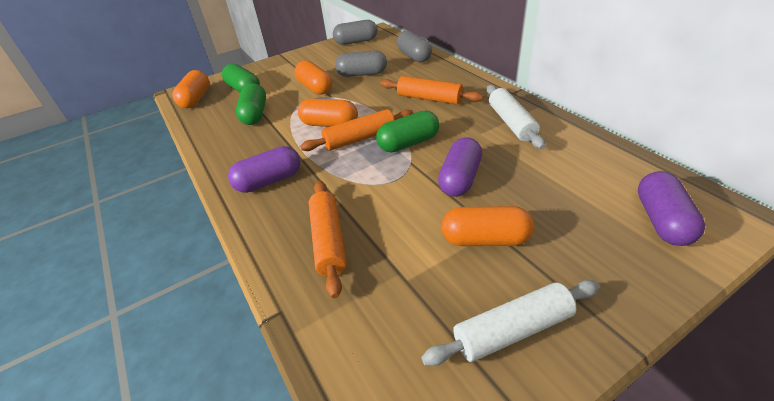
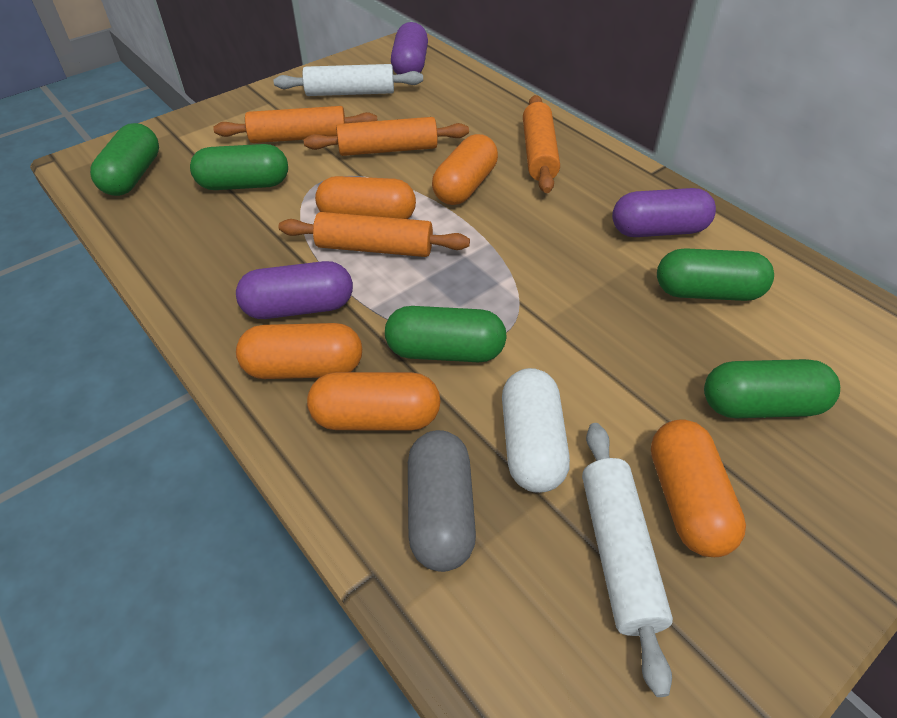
green capsule: 3 -> 5
grey capsule: 3 -> 1
orange capsule: 4 -> 5
orange rolling pin: 3 -> 4
white capsule: 0 -> 1

